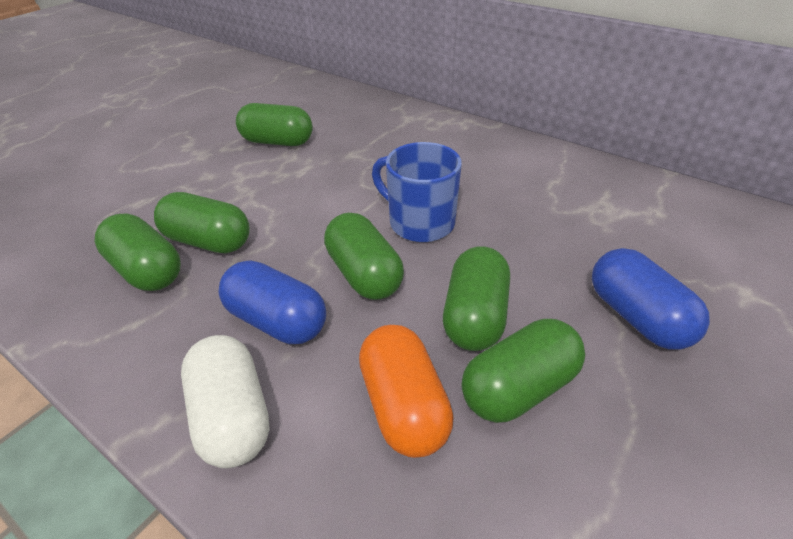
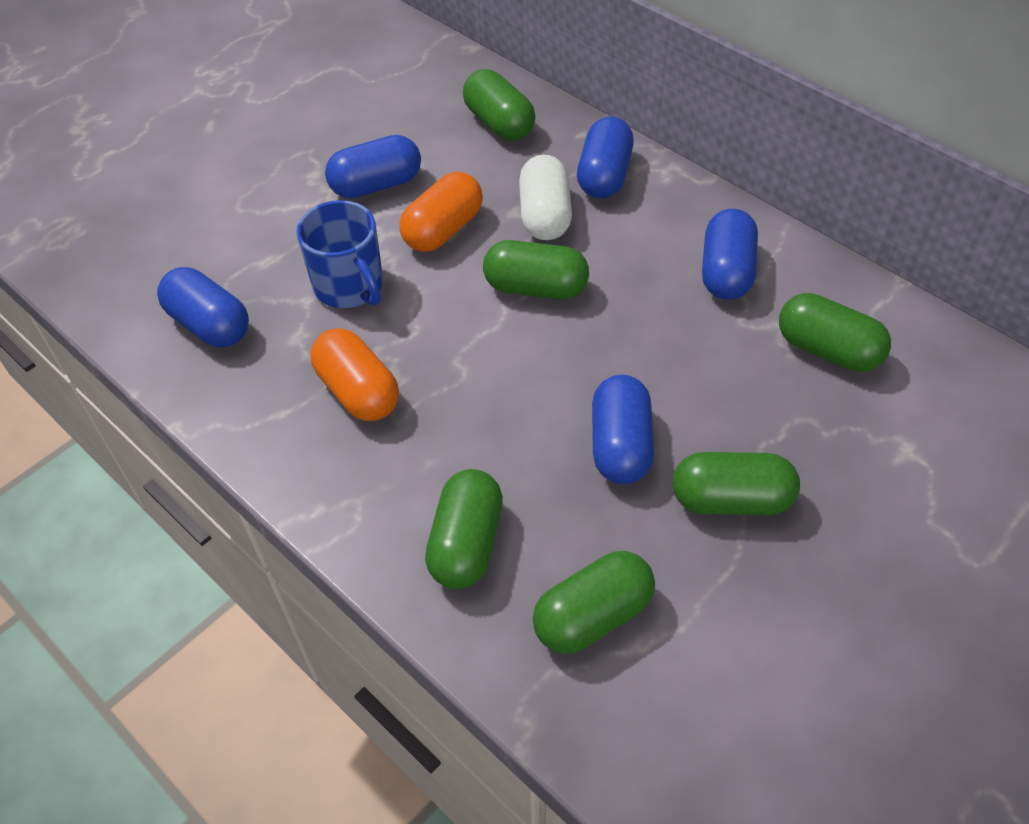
blue capsule: 2 -> 5
orange capsule: 1 -> 2

